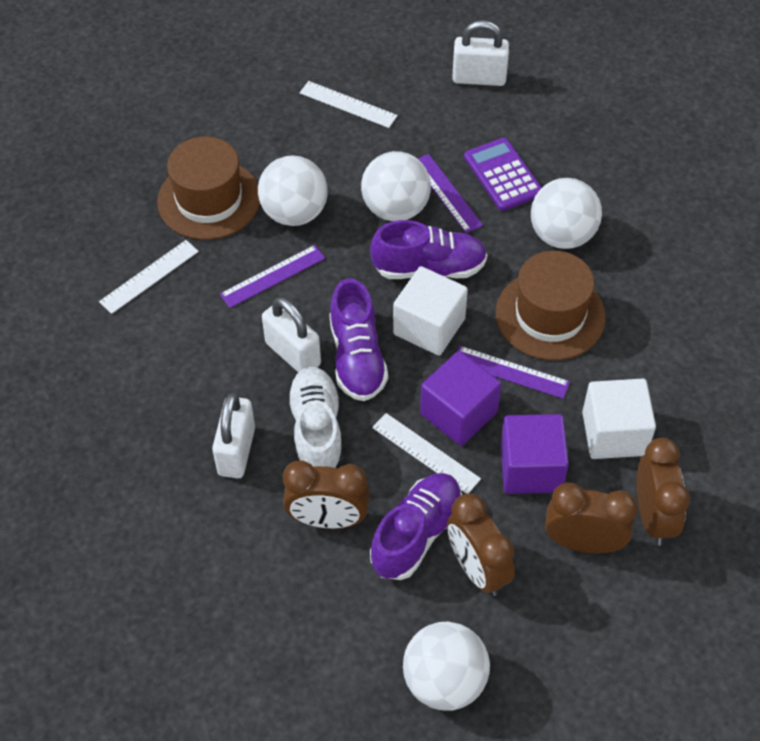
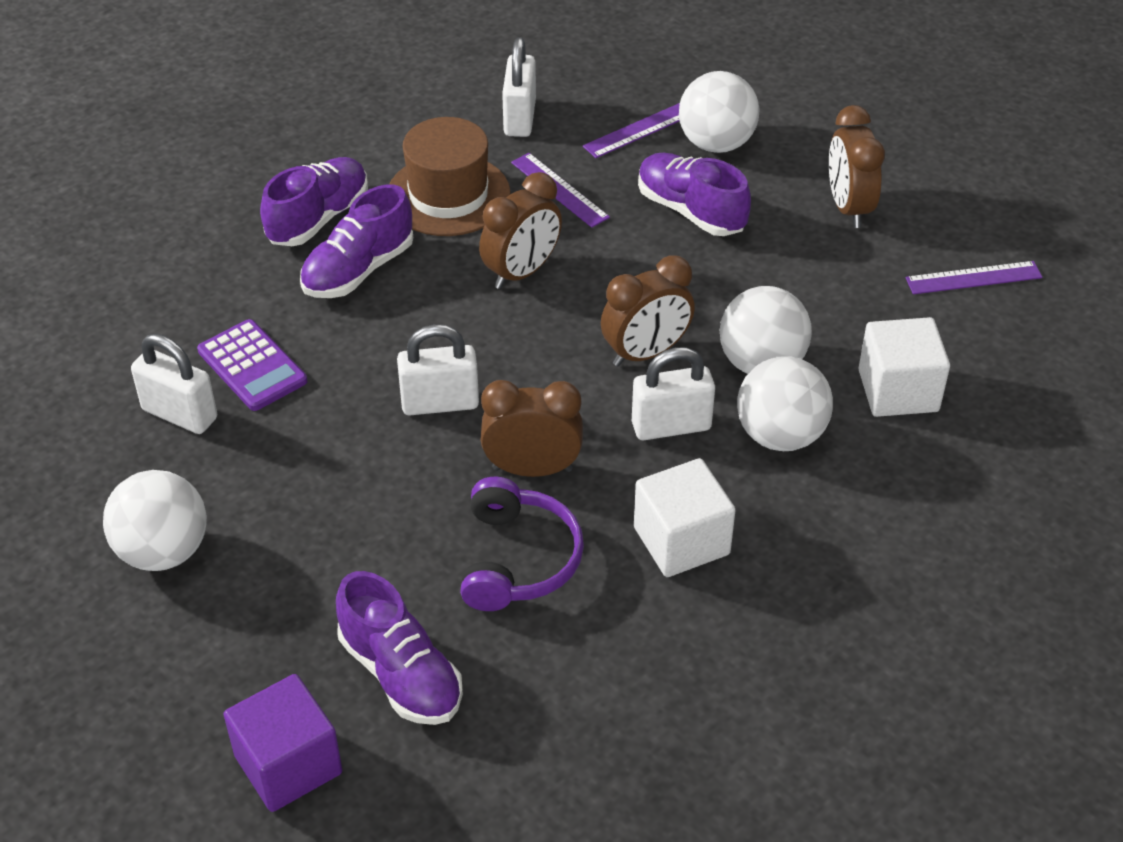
brown hat: 2 -> 1
purple cube: 2 -> 1
purple headphones: 0 -> 1
purple shoe: 3 -> 4
white padlock: 3 -> 4
white ruler: 3 -> 0
white shoe: 1 -> 0

